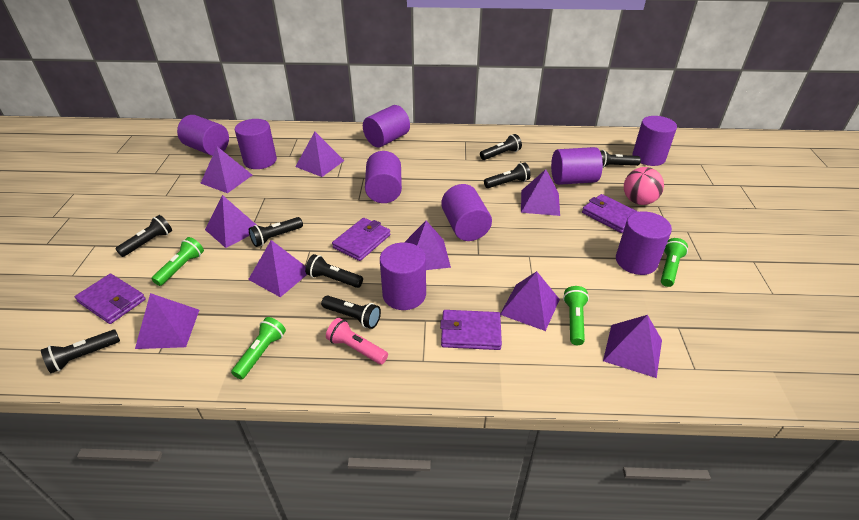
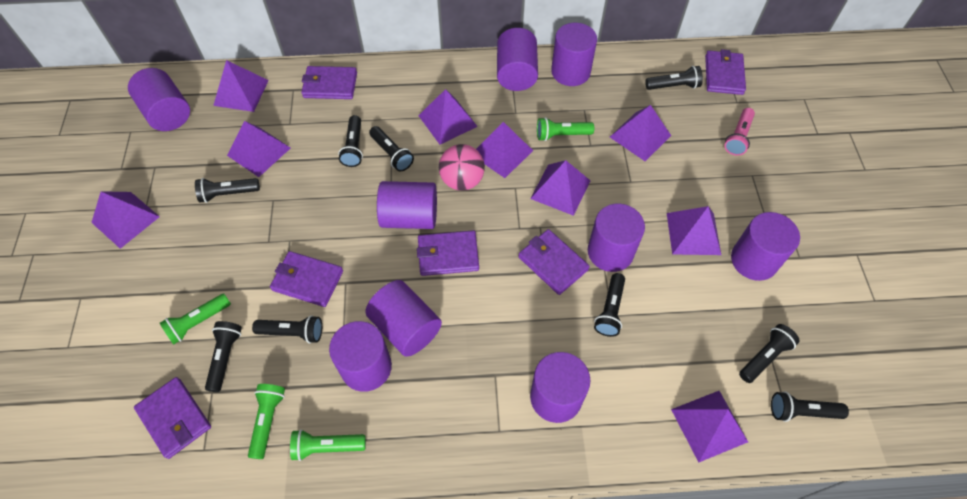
black flashlight: 8 -> 9
purple wallet: 4 -> 6

